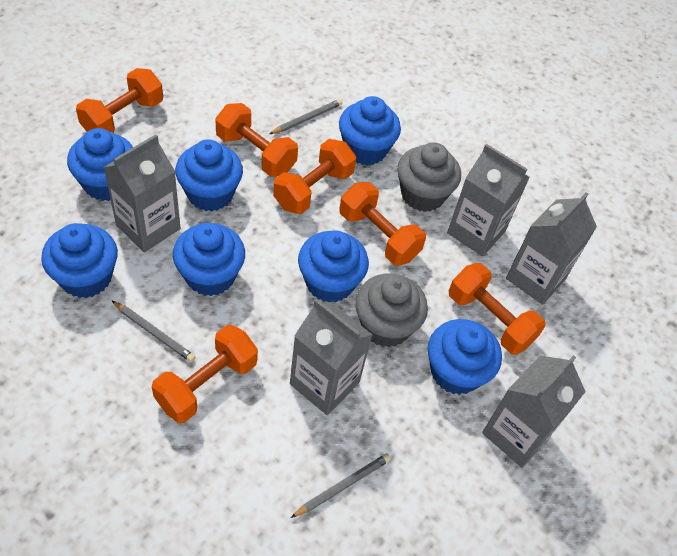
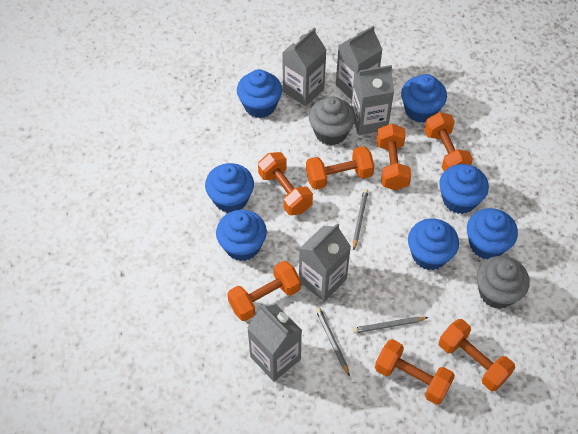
orange dumbbell: 6 -> 7

